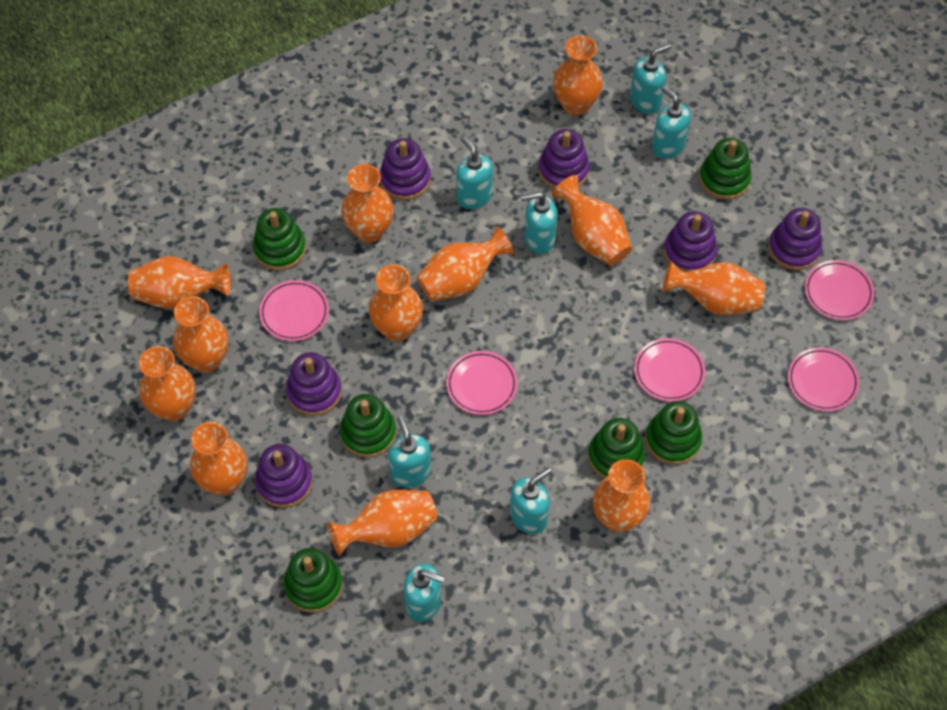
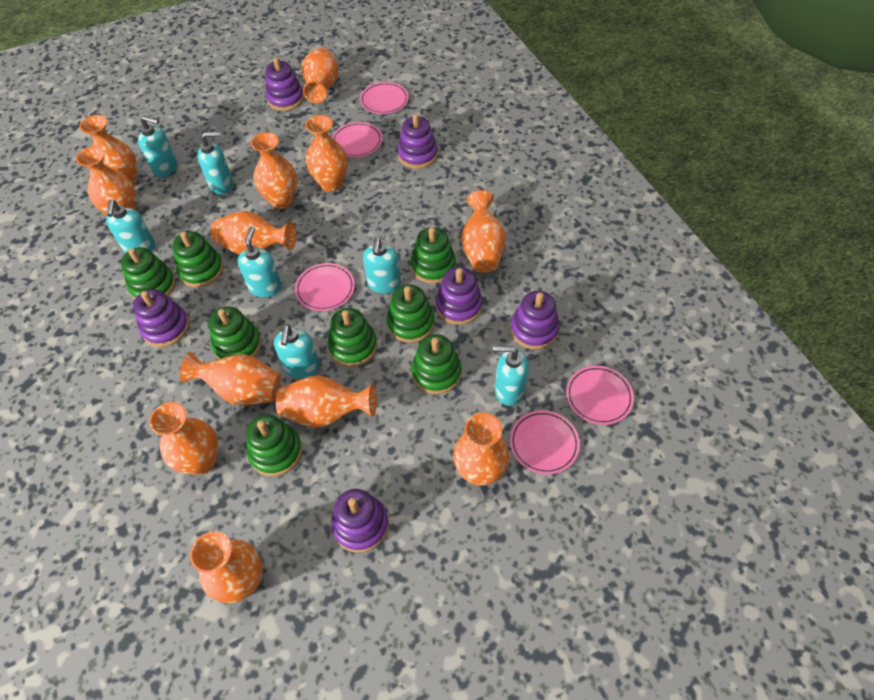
green stacking toy: 6 -> 8

